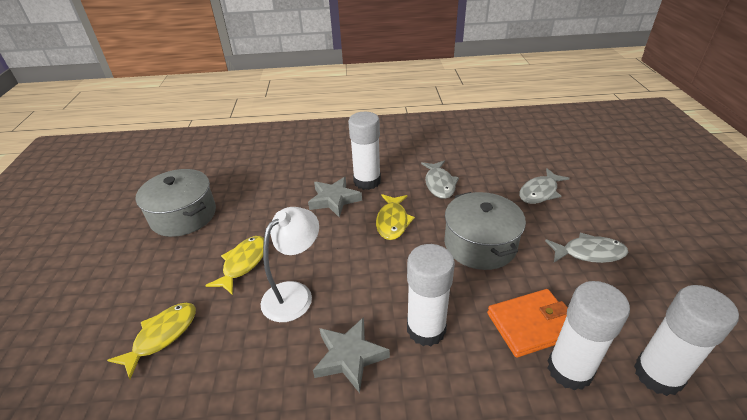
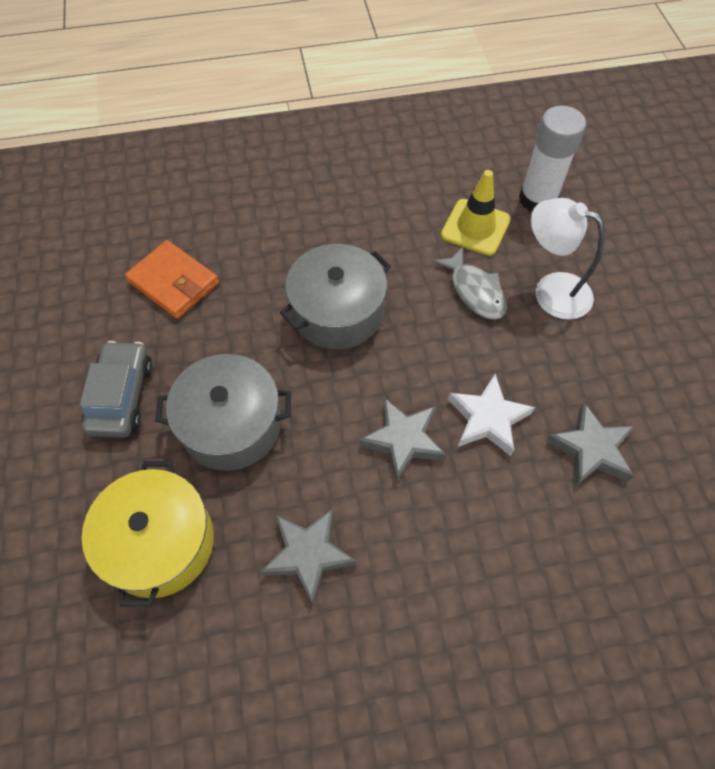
grey car: 0 -> 1
grey fish: 3 -> 1
grey star: 2 -> 3
white glue stick: 4 -> 1
white star: 0 -> 1
yellow fish: 3 -> 0
yellow pot: 0 -> 1
yellow traffic cone: 0 -> 1

